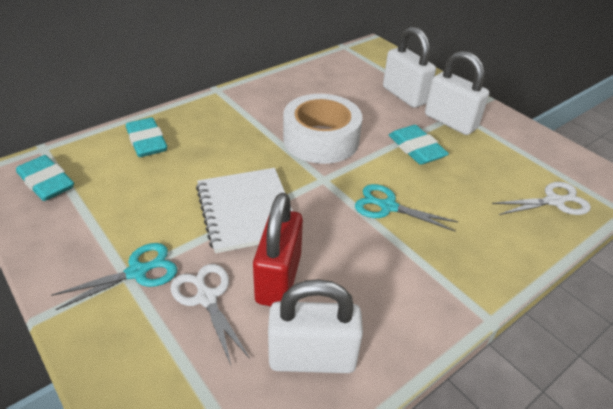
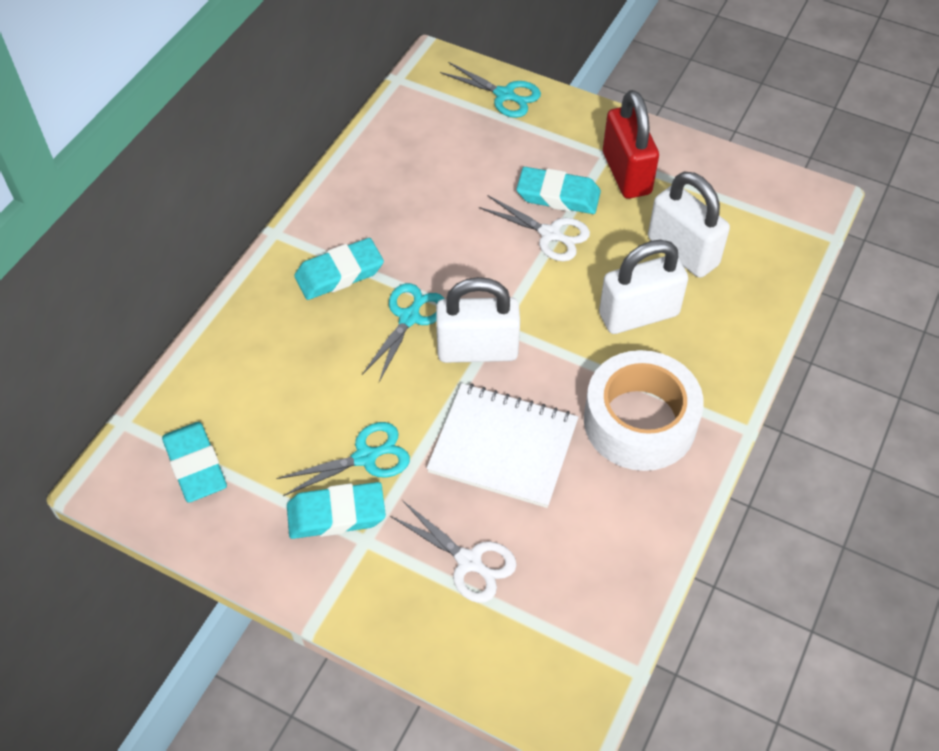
turquoise eraser: 3 -> 4
turquoise scissors: 2 -> 3

